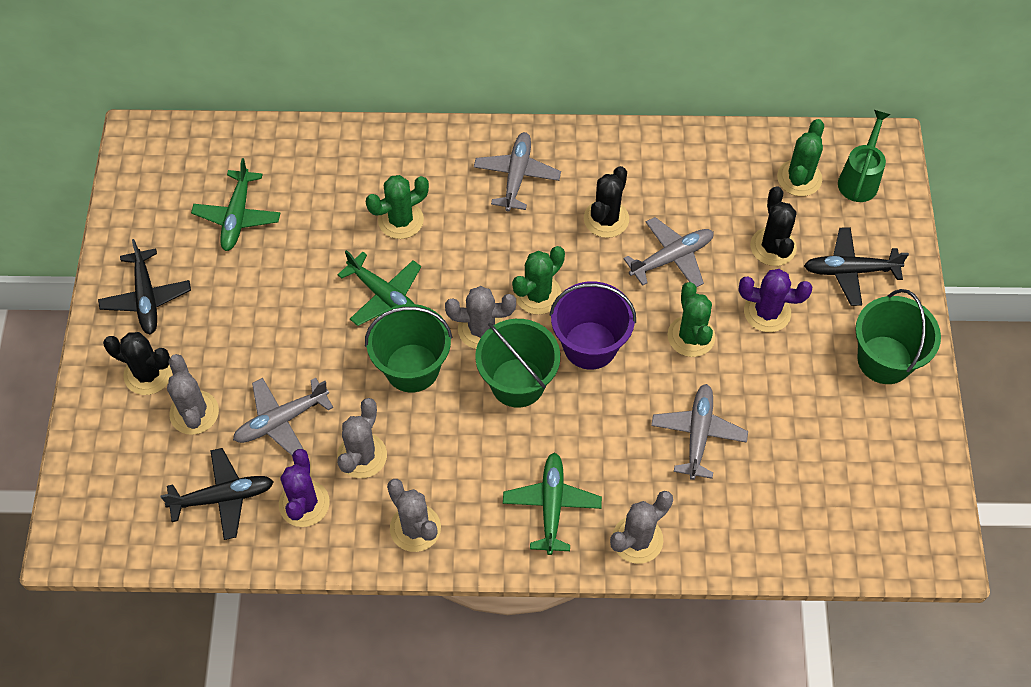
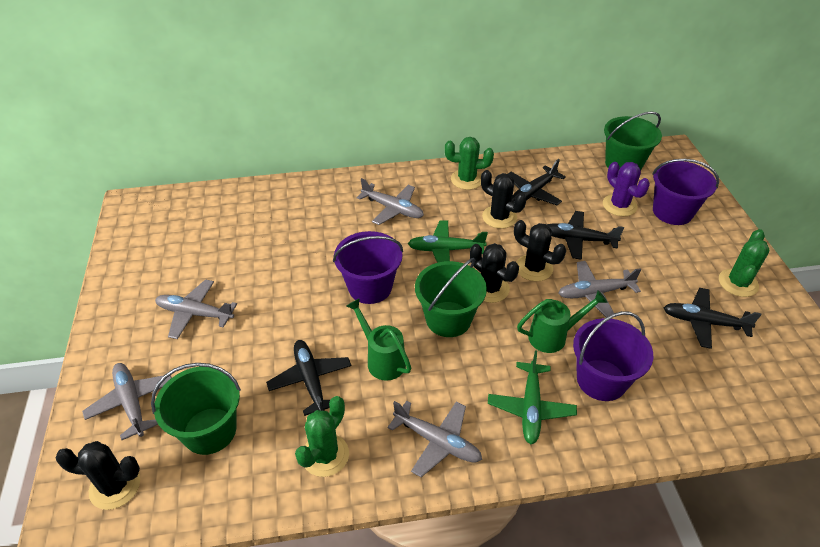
black cactus: 3 -> 4
black plane: 3 -> 4
green cactus: 4 -> 3
green plane: 3 -> 2
green watering can: 1 -> 2
grey cactus: 5 -> 0
grey plane: 4 -> 5
purple bucket: 1 -> 3
purple cactus: 2 -> 1

